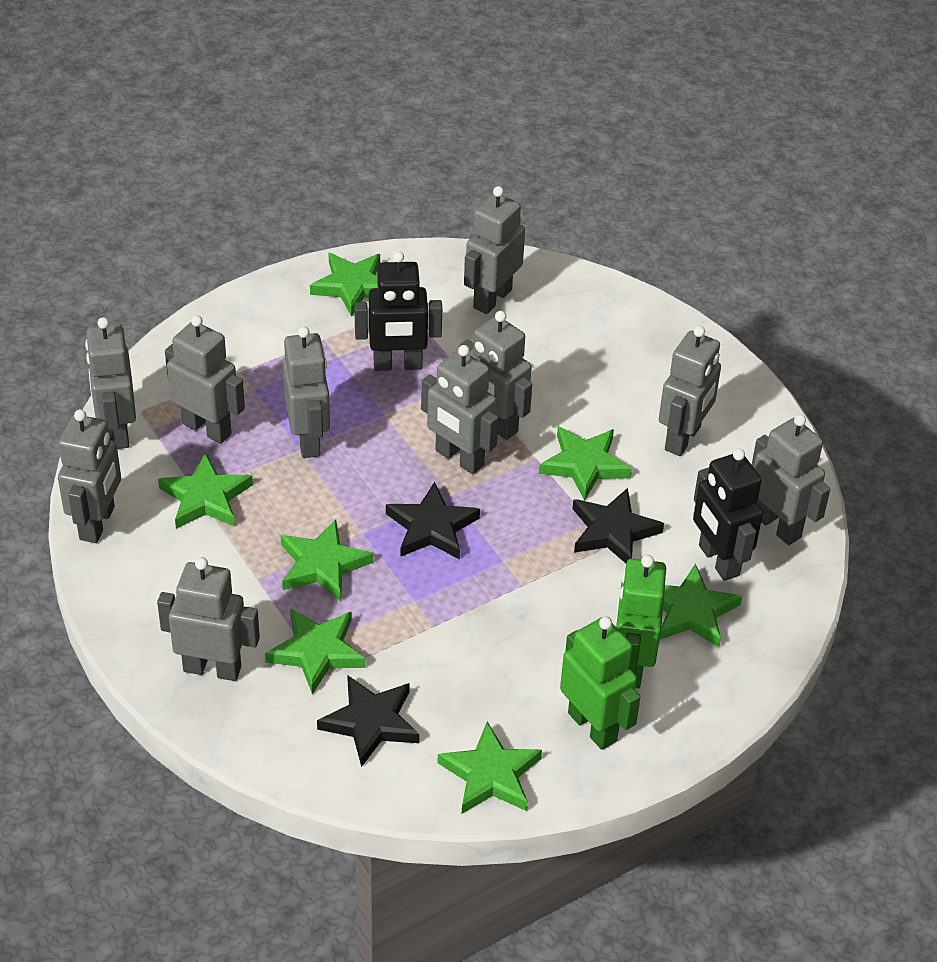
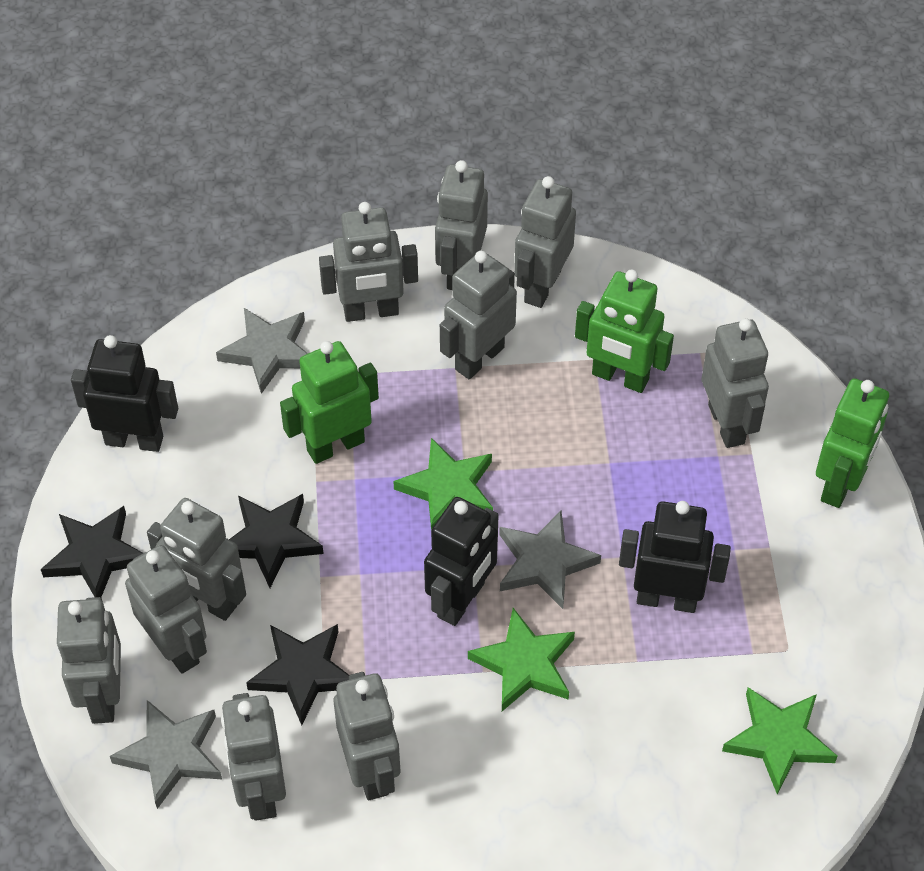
black robot: 2 -> 3
green robot: 2 -> 3
green star: 7 -> 3
grey star: 0 -> 3

